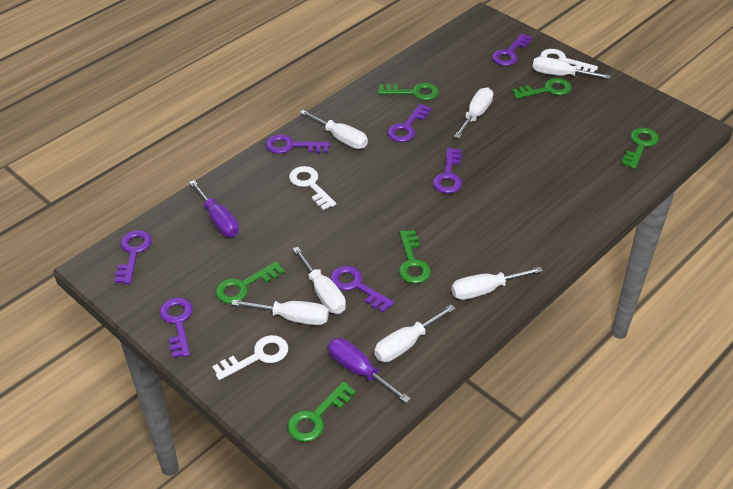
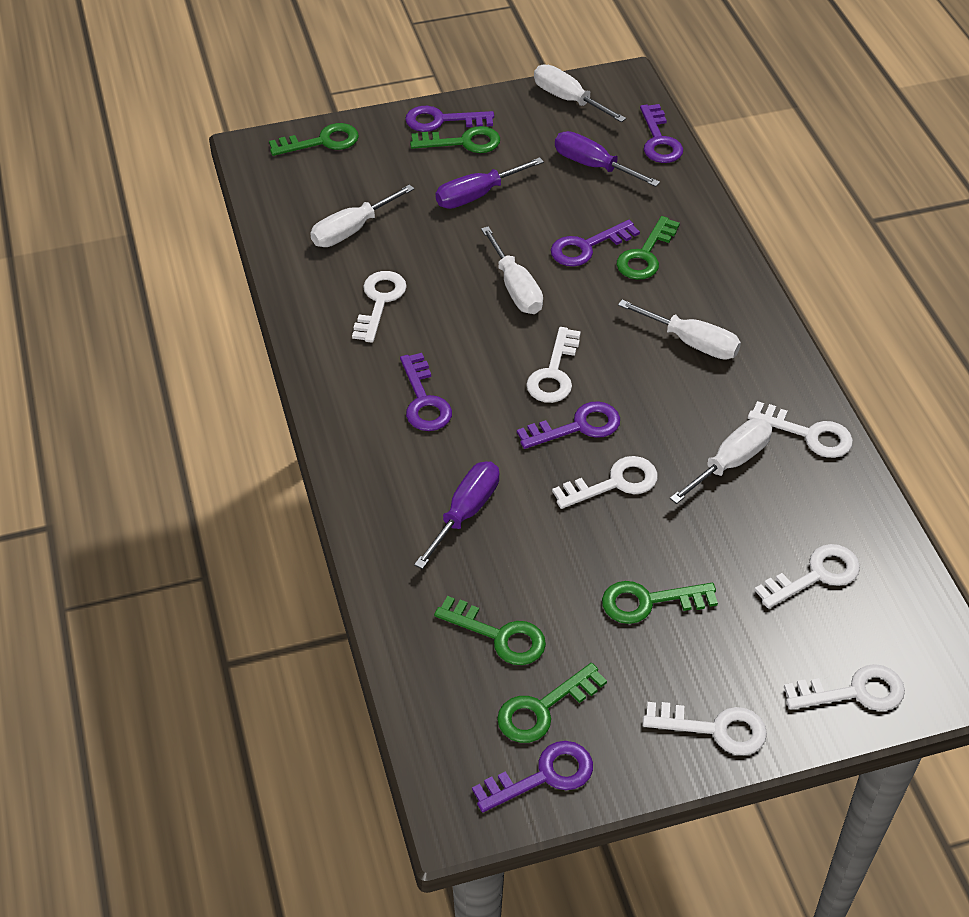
purple key: 7 -> 6
purple screwdriver: 2 -> 3
white key: 3 -> 7
white screwdriver: 7 -> 5

